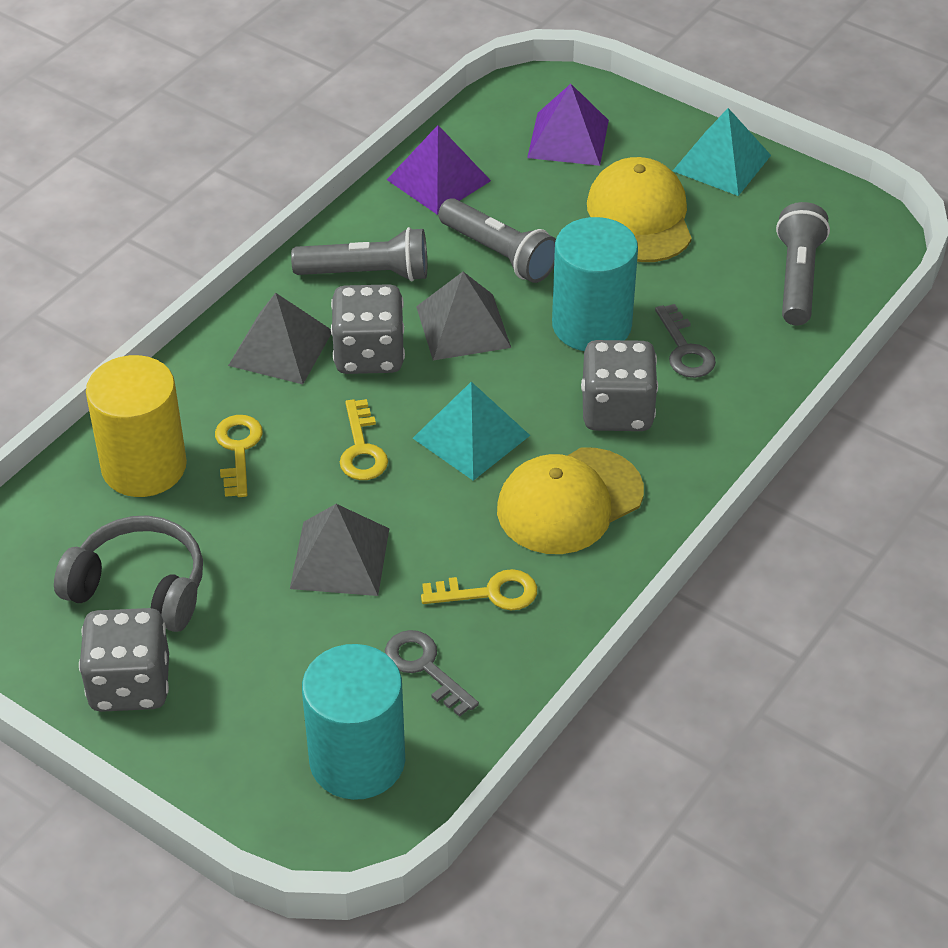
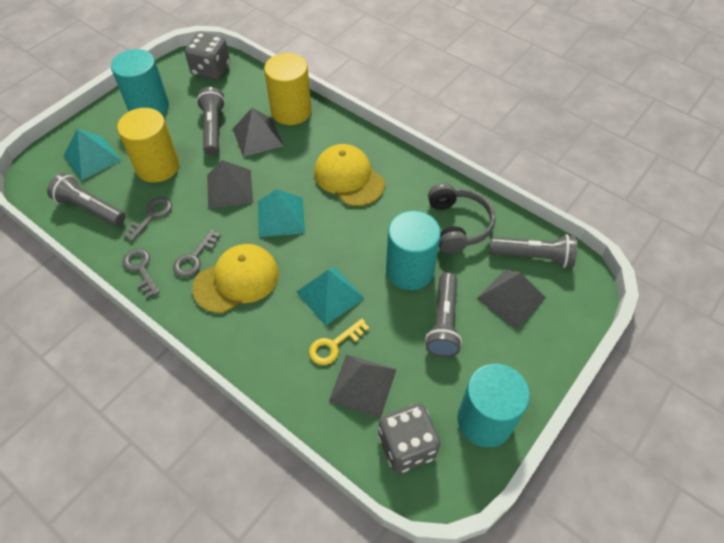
grey dice: 3 -> 2
grey flashlight: 3 -> 4
grey key: 2 -> 3
grey pyramid: 3 -> 4
purple pyramid: 2 -> 0
turquoise cylinder: 2 -> 3
turquoise pyramid: 2 -> 3
yellow cylinder: 1 -> 2
yellow key: 3 -> 1

